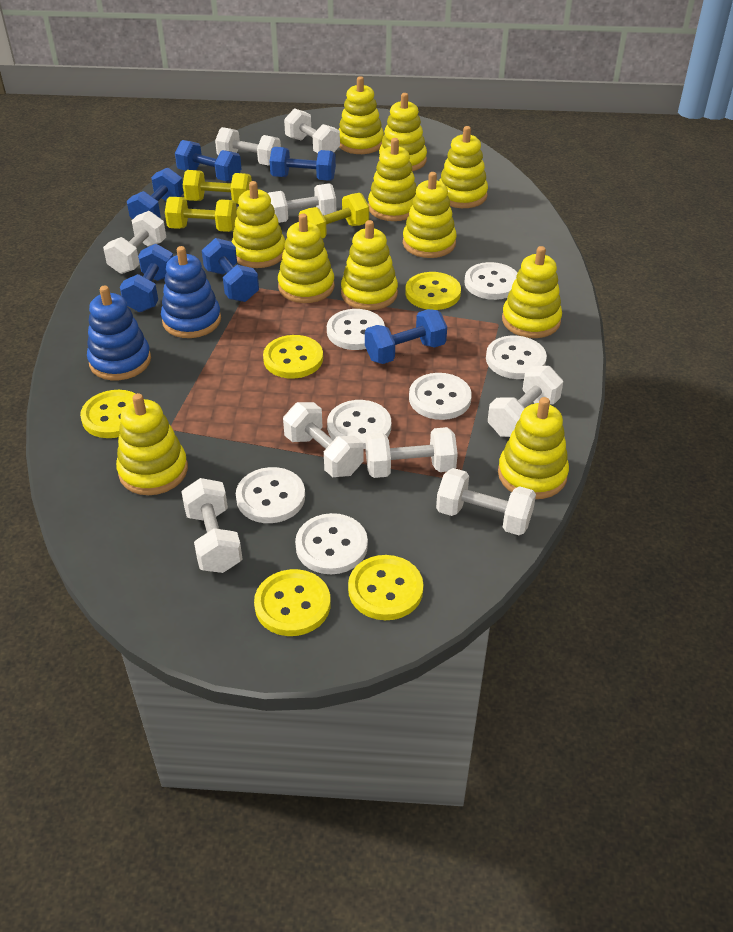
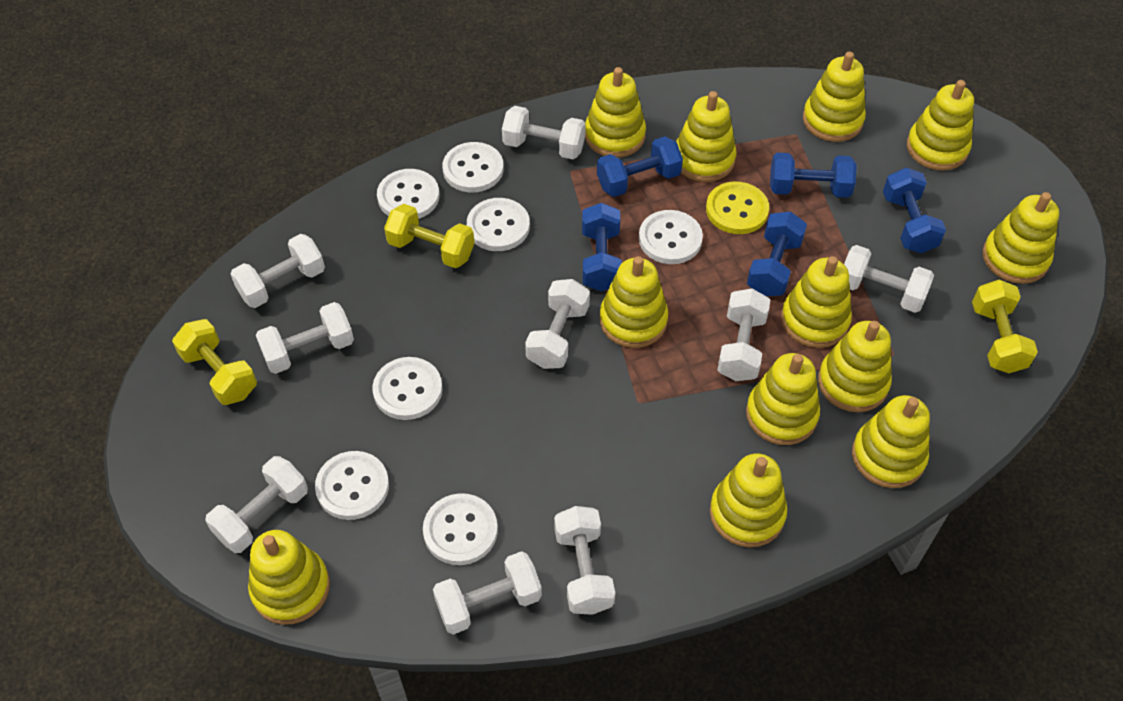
blue dumbbell: 6 -> 5
blue stacking toy: 2 -> 0
yellow button: 5 -> 1
yellow stacking toy: 11 -> 12

